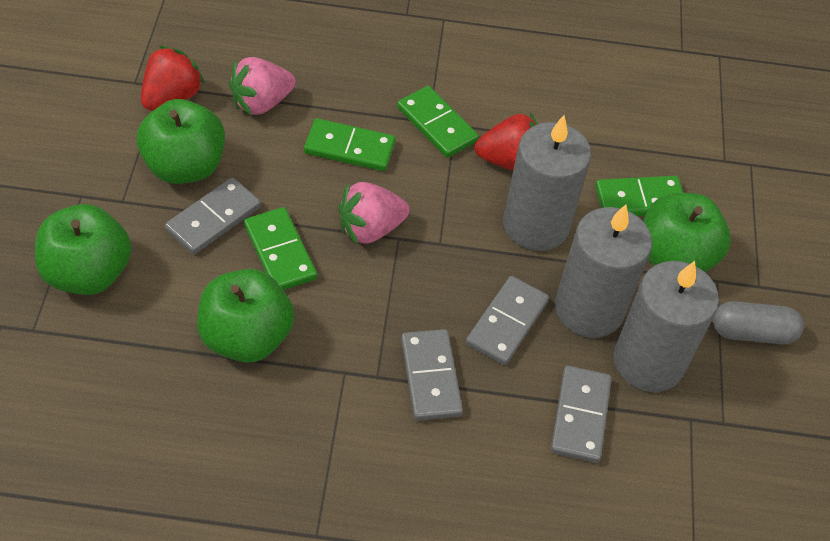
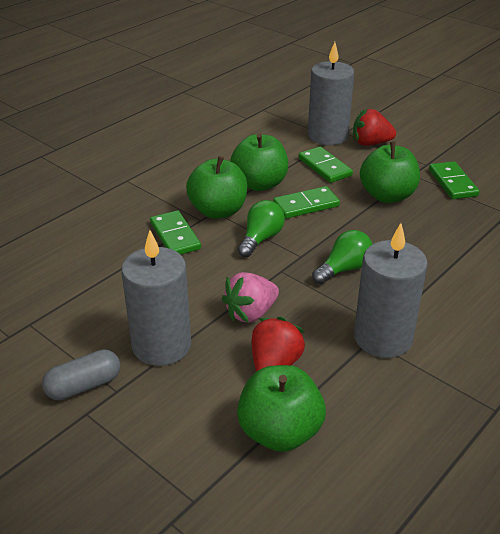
green light bulb: 0 -> 2
grey domino: 4 -> 0
pink strawberry: 2 -> 1

